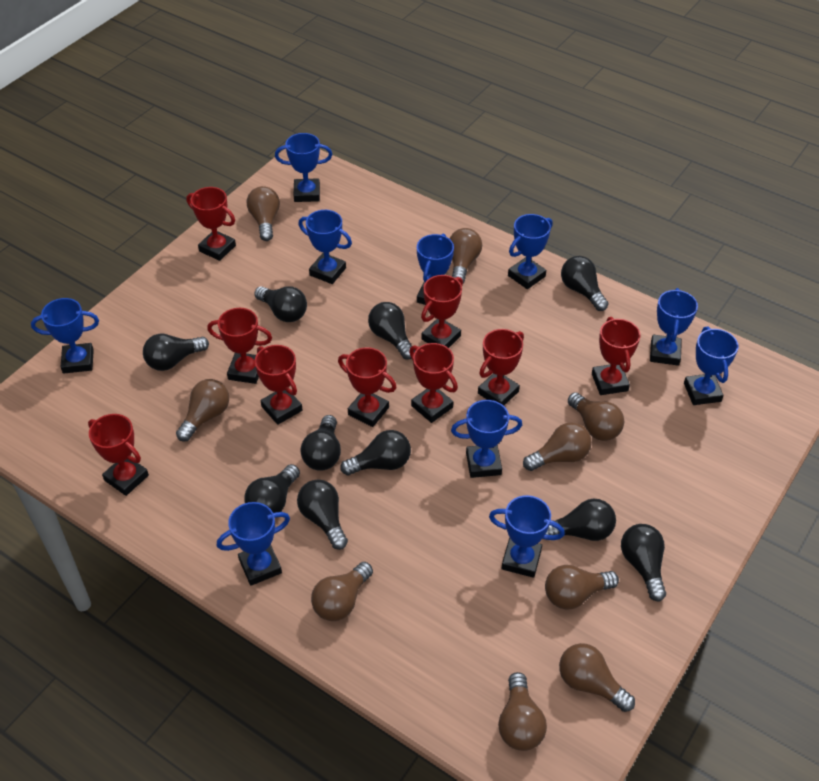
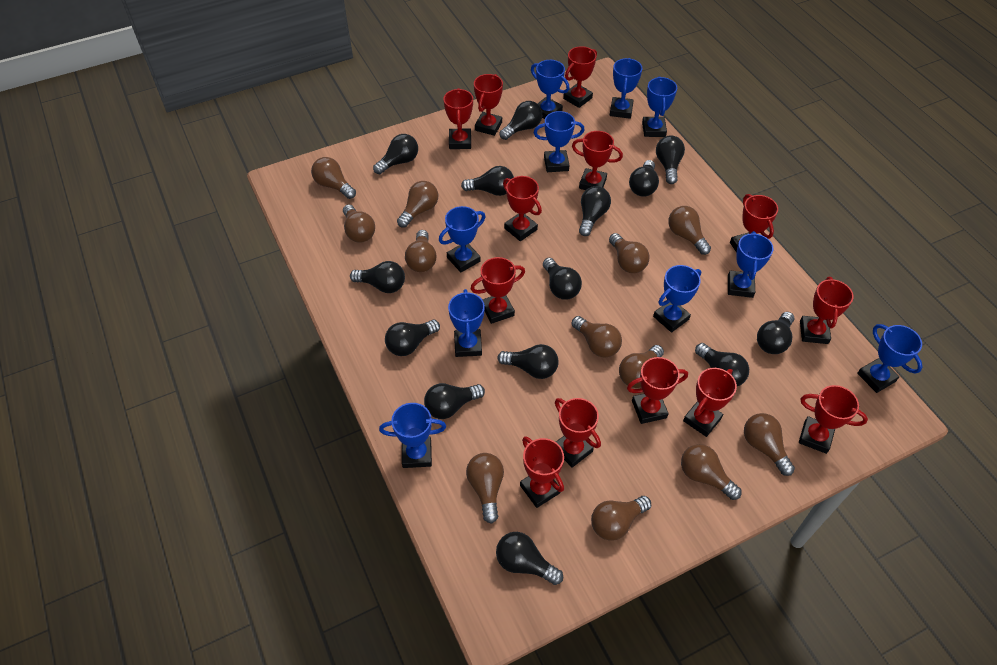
black light bulb: 10 -> 14
brown light bulb: 9 -> 12
red trophy: 9 -> 13

